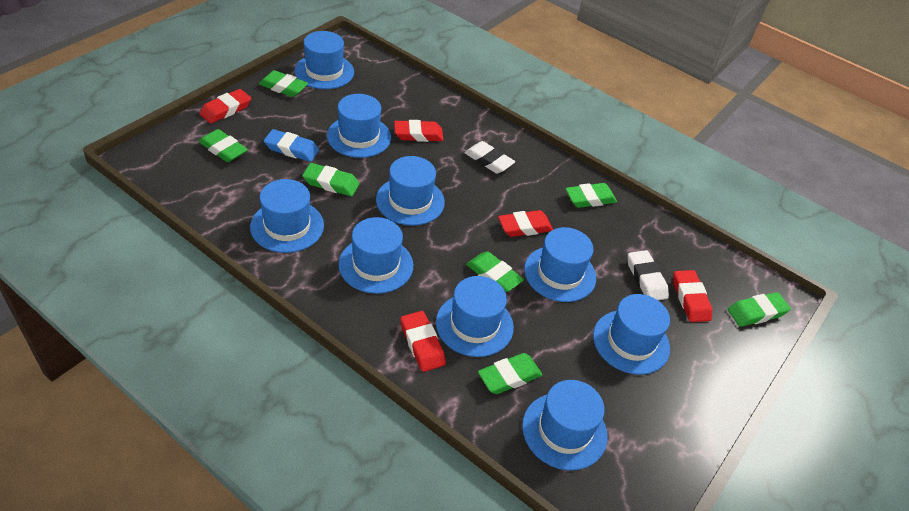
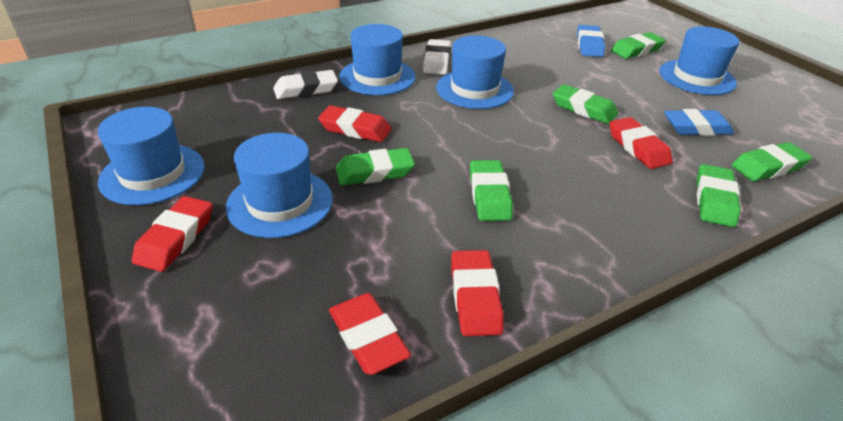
blue eraser: 1 -> 2
blue hat: 9 -> 5
green eraser: 7 -> 6

